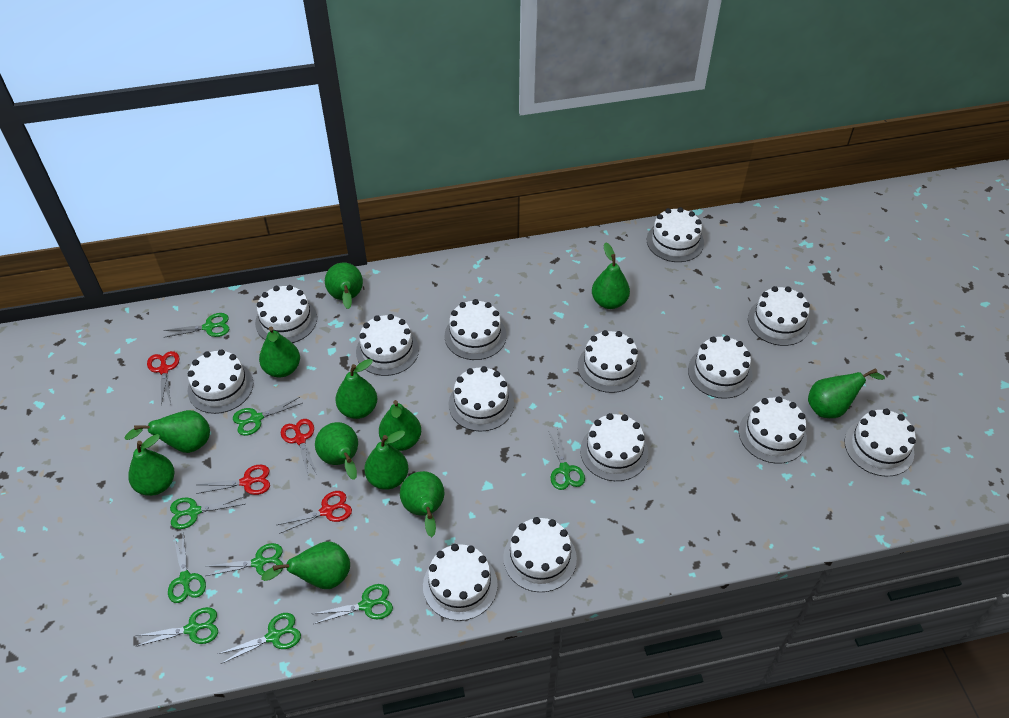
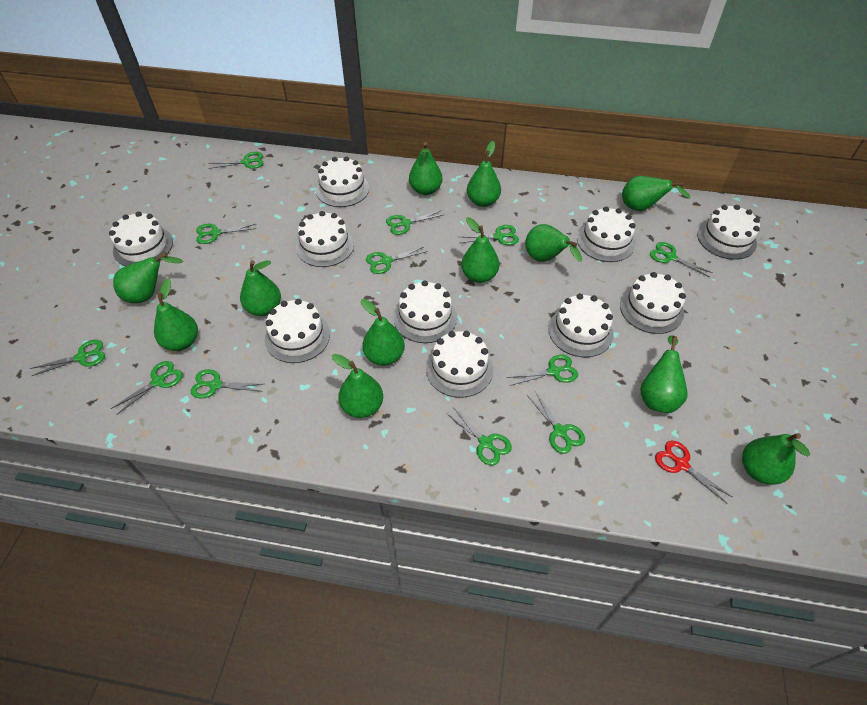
green scissors: 9 -> 12
red scissors: 4 -> 1
white cake: 14 -> 10

